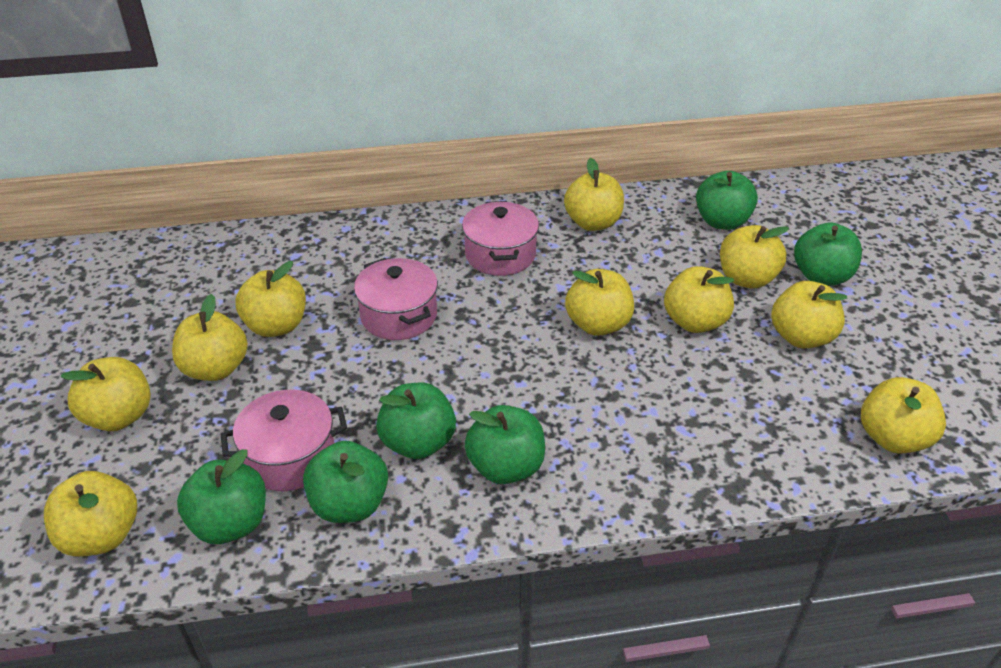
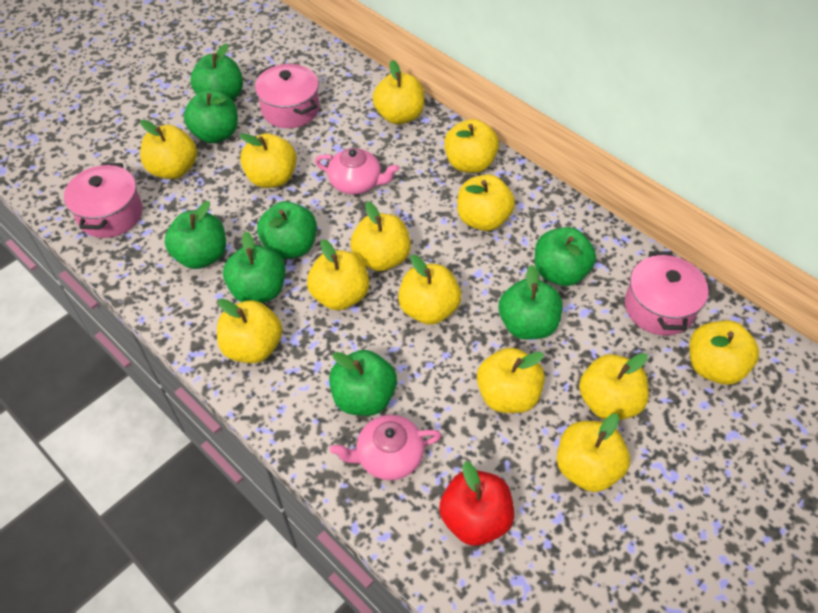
green apple: 6 -> 8
pink teapot: 0 -> 2
red apple: 0 -> 1
yellow apple: 10 -> 13

